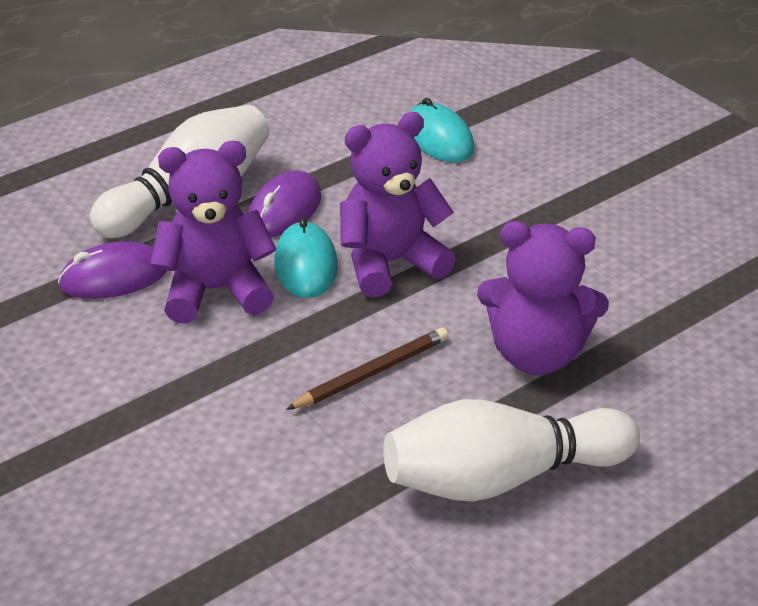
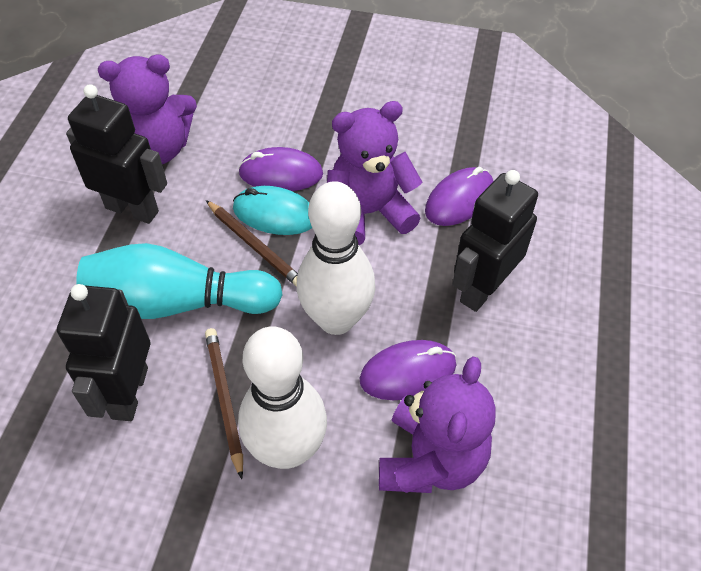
black robot: 0 -> 3
brown pencil: 1 -> 2
purple mouse: 2 -> 3
turquoise bowling pin: 0 -> 1
turquoise mouse: 2 -> 1

